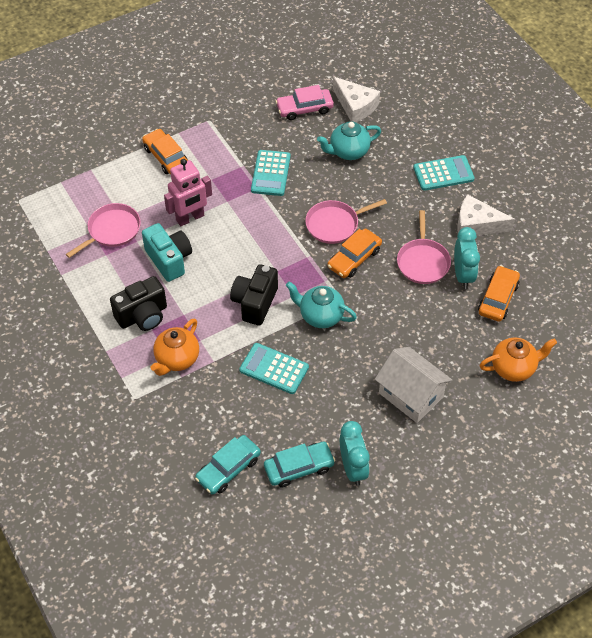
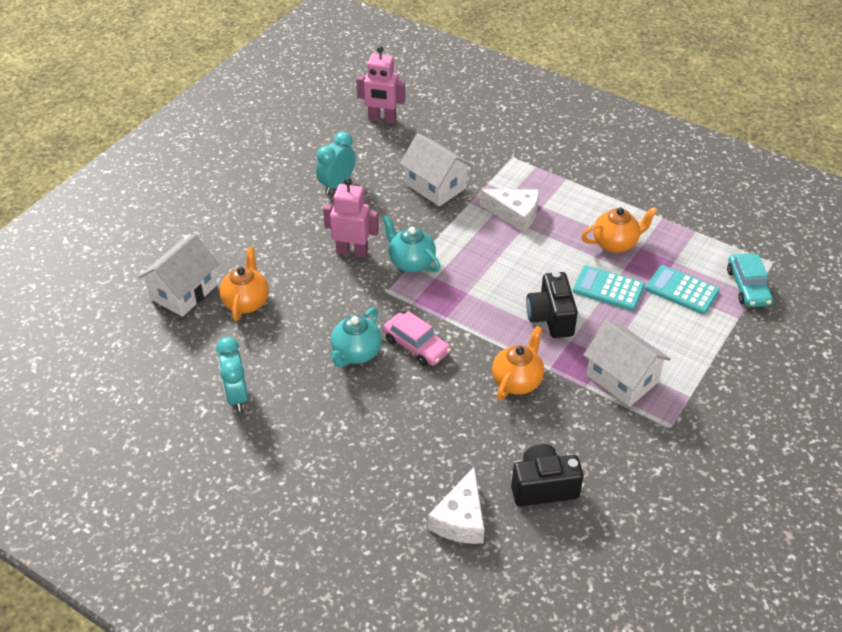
orange car: 3 -> 0
orange teapot: 2 -> 3
pink pan: 3 -> 0
pink robot: 1 -> 2
turquoise calculator: 3 -> 2
turquoise camera: 1 -> 0
turquoise car: 2 -> 1
white house: 1 -> 3

